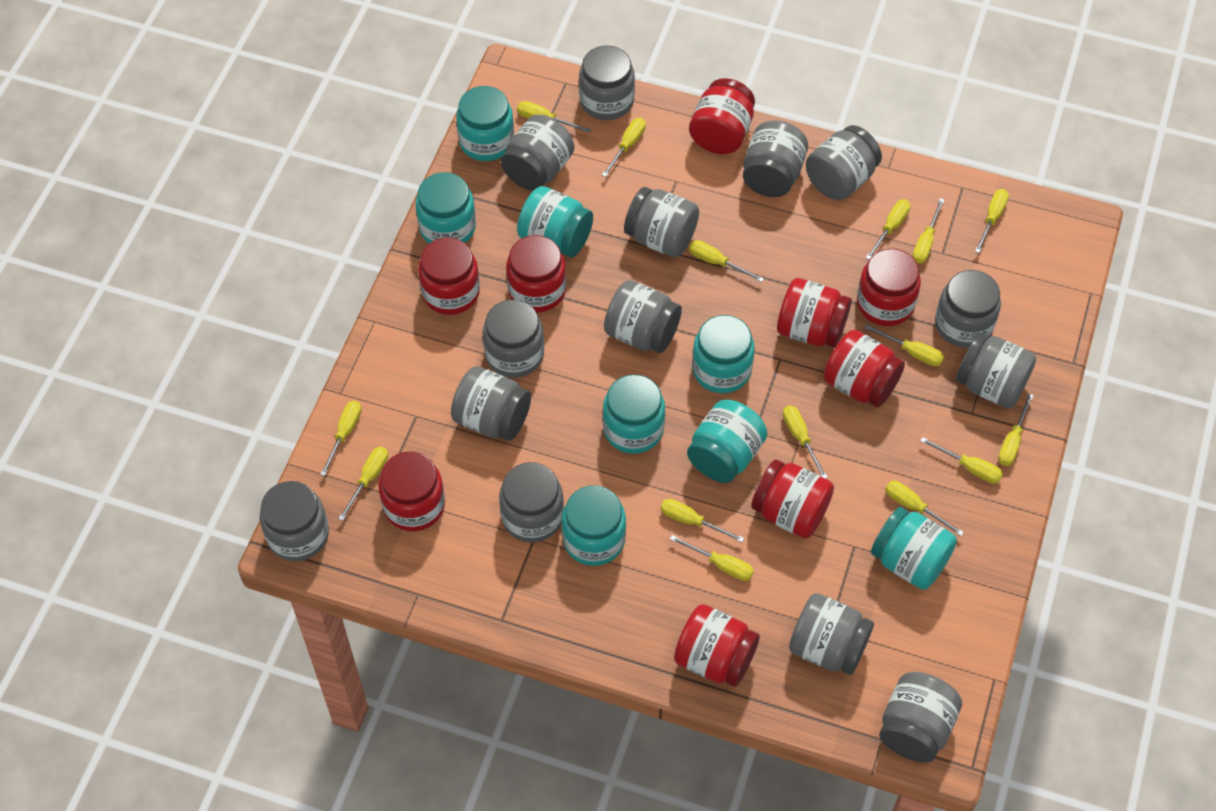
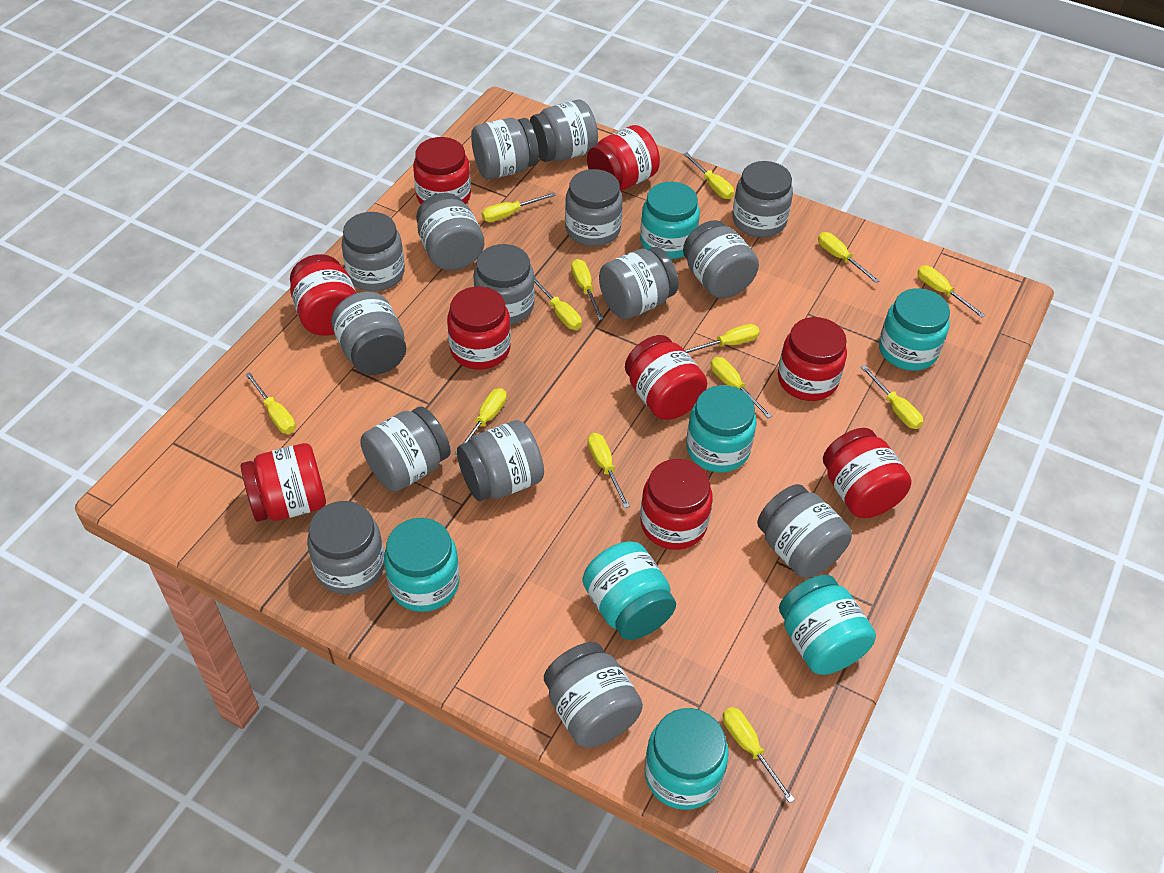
grey jar: 14 -> 15
turquoise jar: 8 -> 7
yellow screwdriver: 15 -> 13

